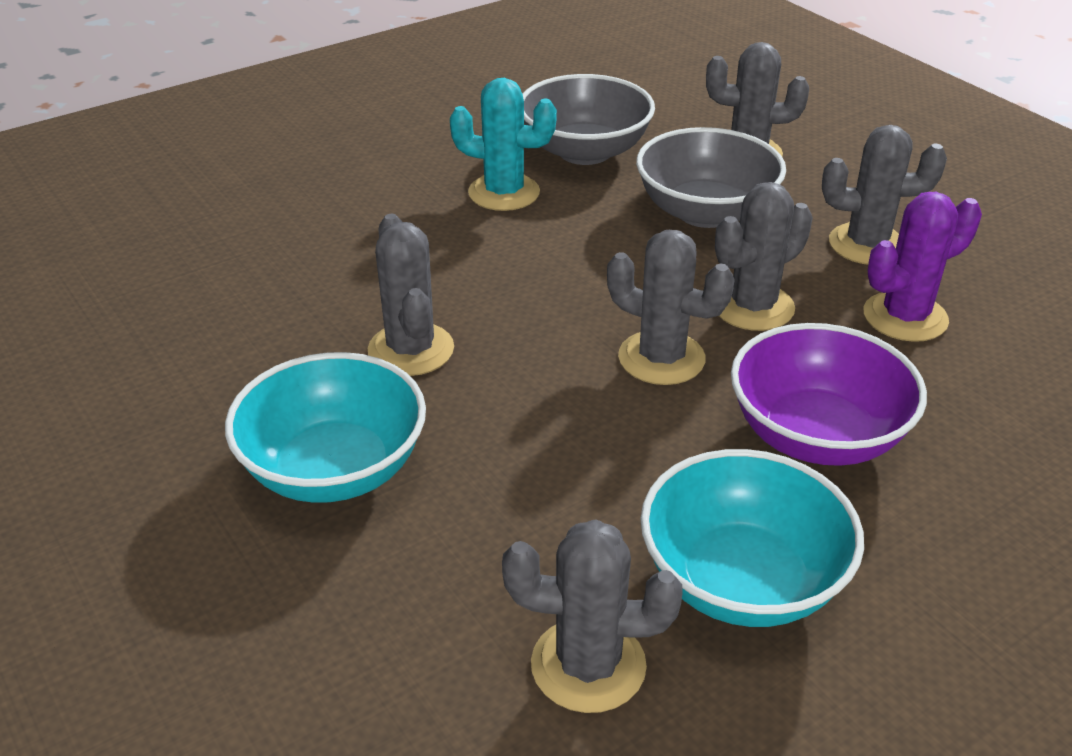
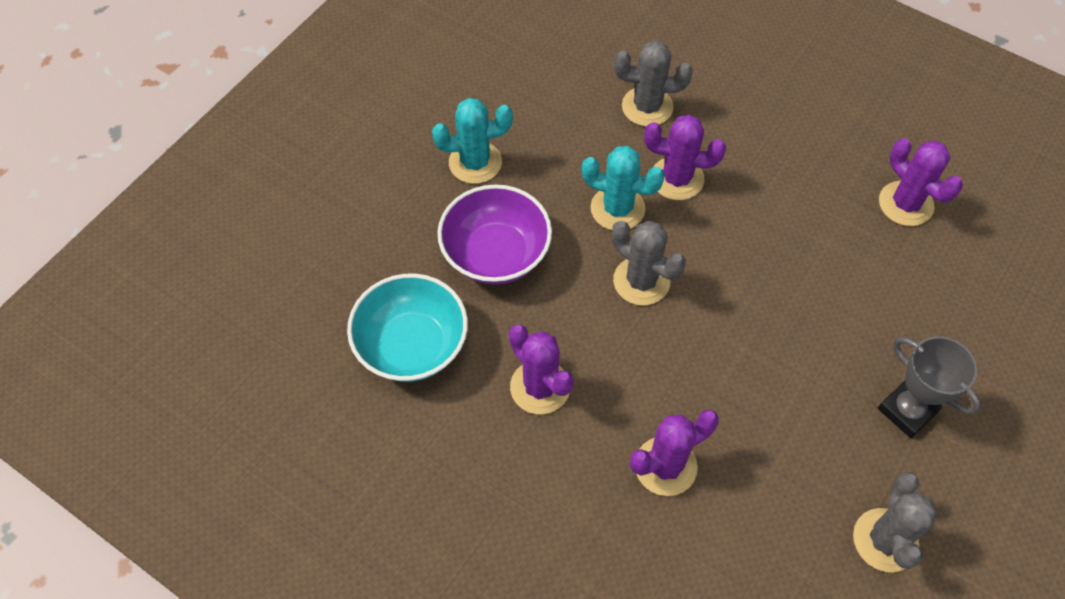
grey bowl: 2 -> 0
grey cactus: 6 -> 3
grey trophy: 0 -> 1
purple cactus: 1 -> 4
turquoise bowl: 2 -> 1
turquoise cactus: 1 -> 2

